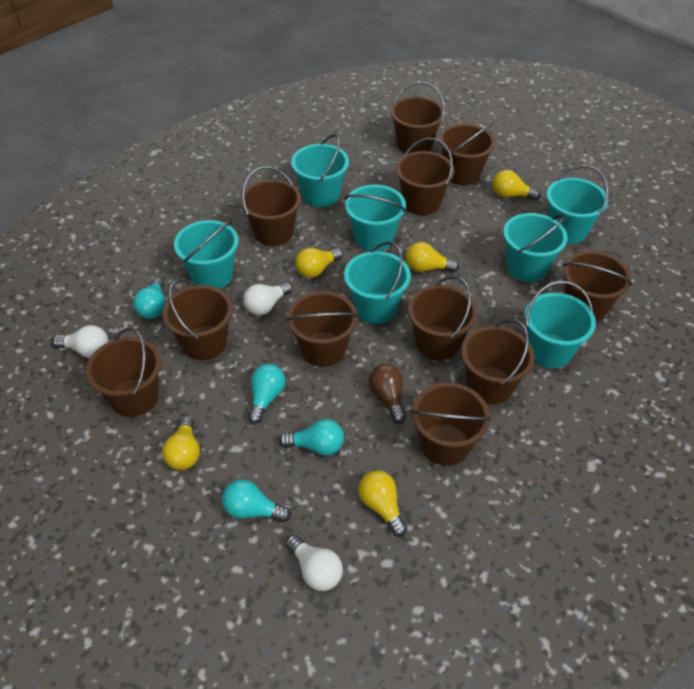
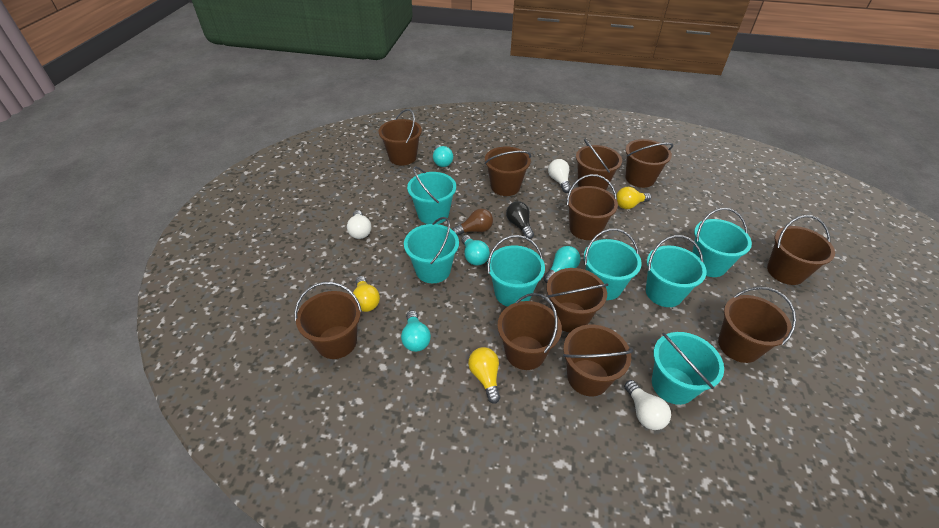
black light bulb: 0 -> 1
yellow light bulb: 5 -> 3

